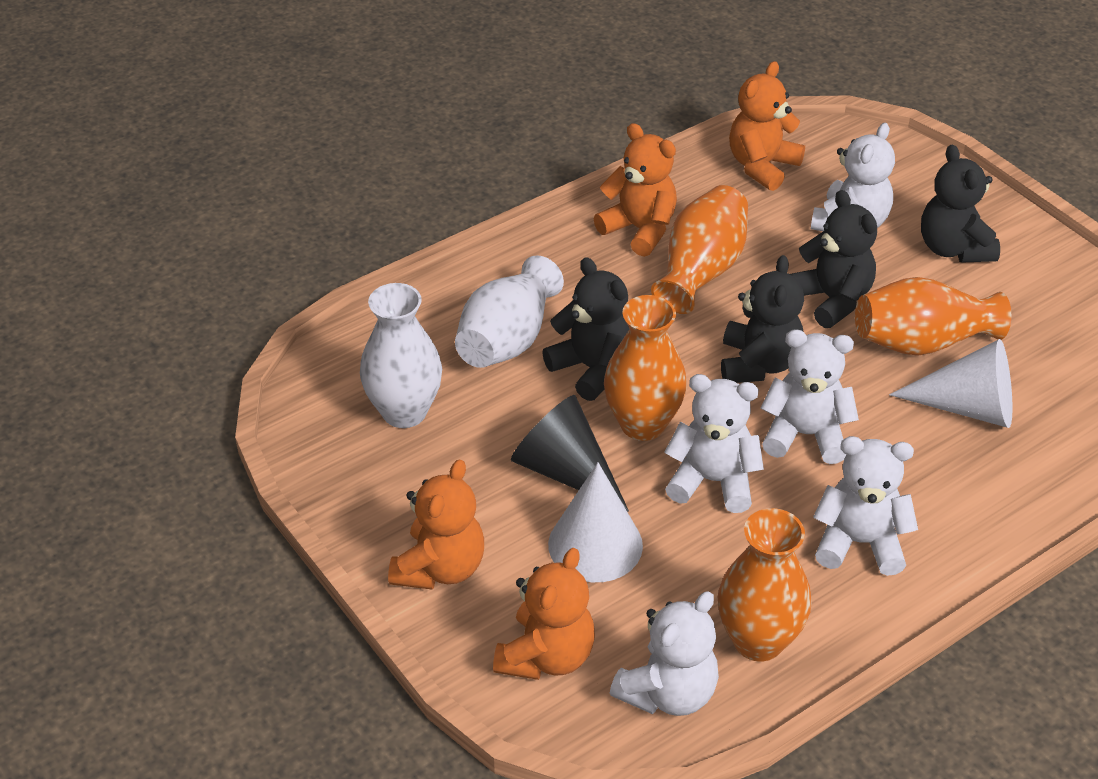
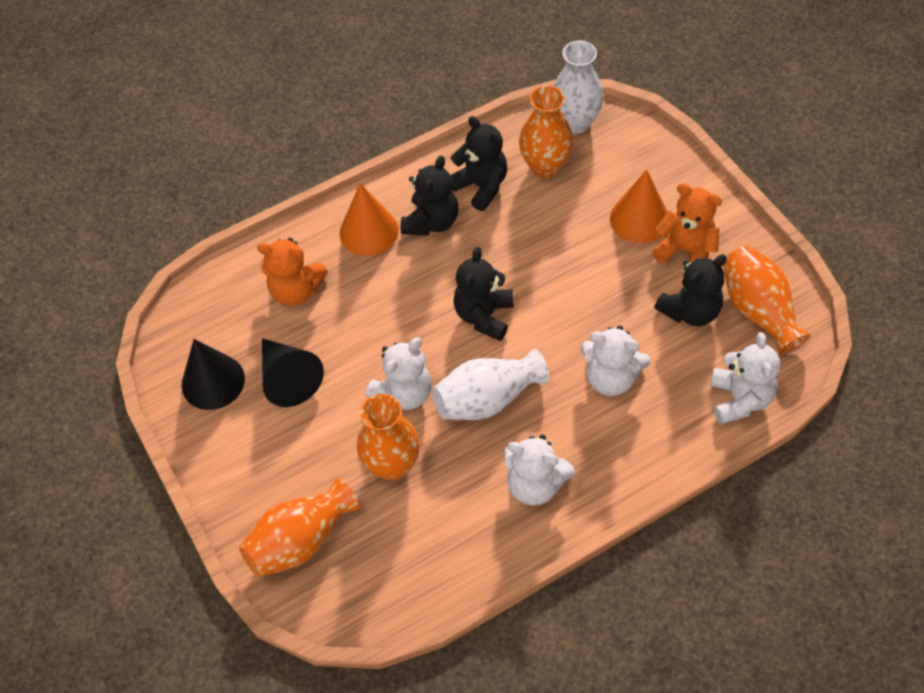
black cone: 1 -> 2
orange cone: 0 -> 2
orange teddy bear: 4 -> 2
white cone: 2 -> 0
white teddy bear: 5 -> 4

